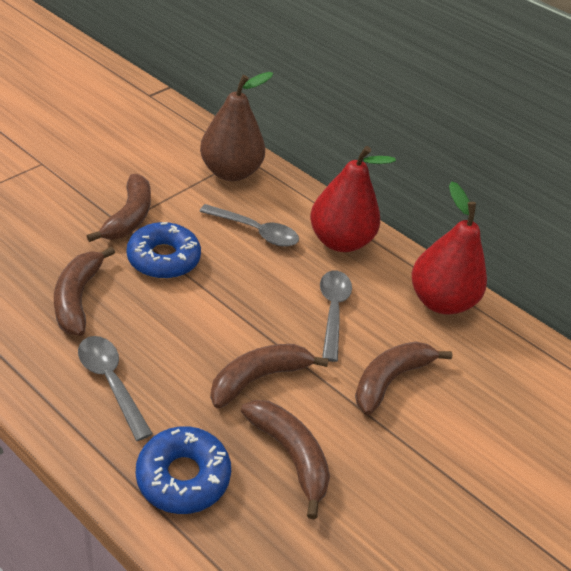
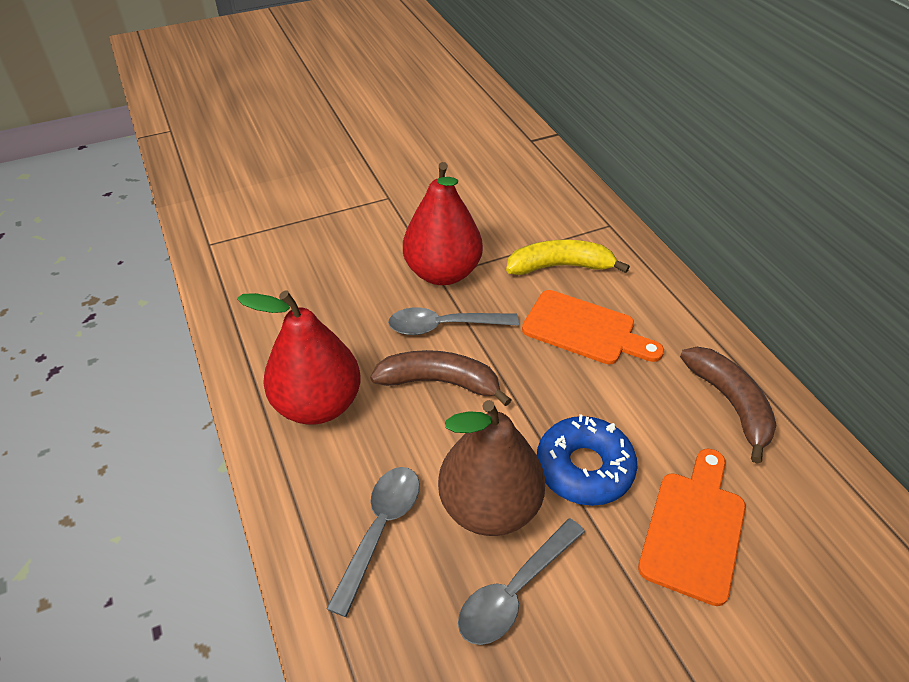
blue donut: 2 -> 1
brown banana: 5 -> 2
orange cutting board: 0 -> 2
yellow banana: 0 -> 1

